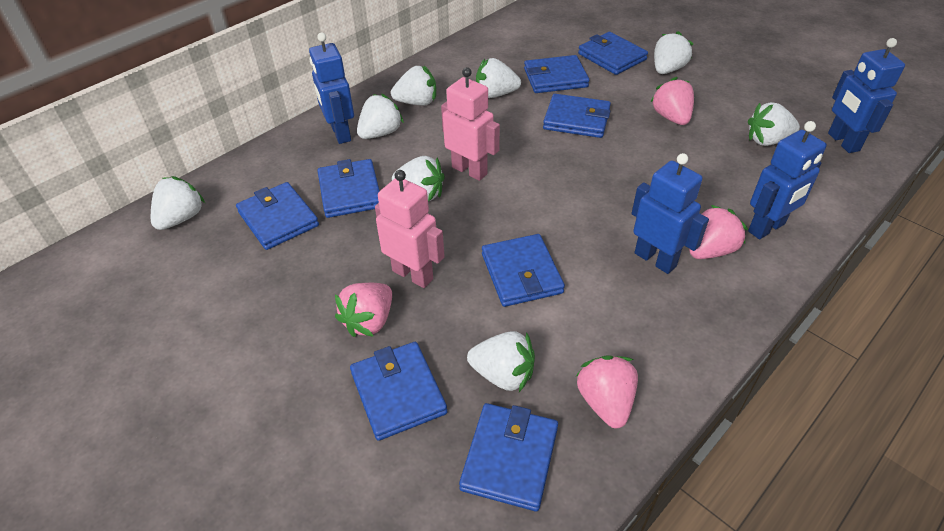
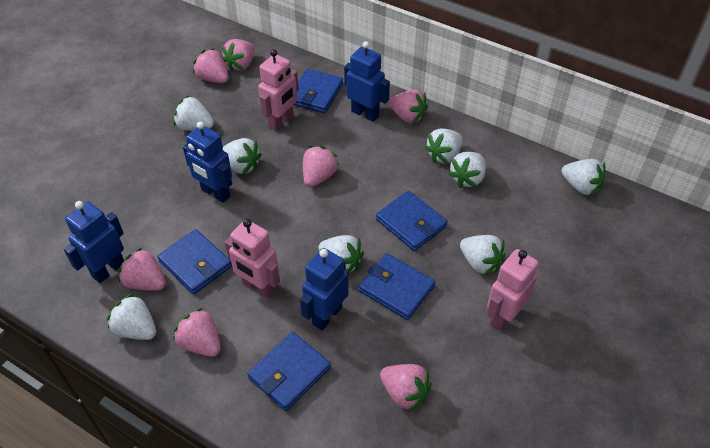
blue wallet: 8 -> 5
pink robot: 2 -> 3
pink strawberry: 4 -> 7

